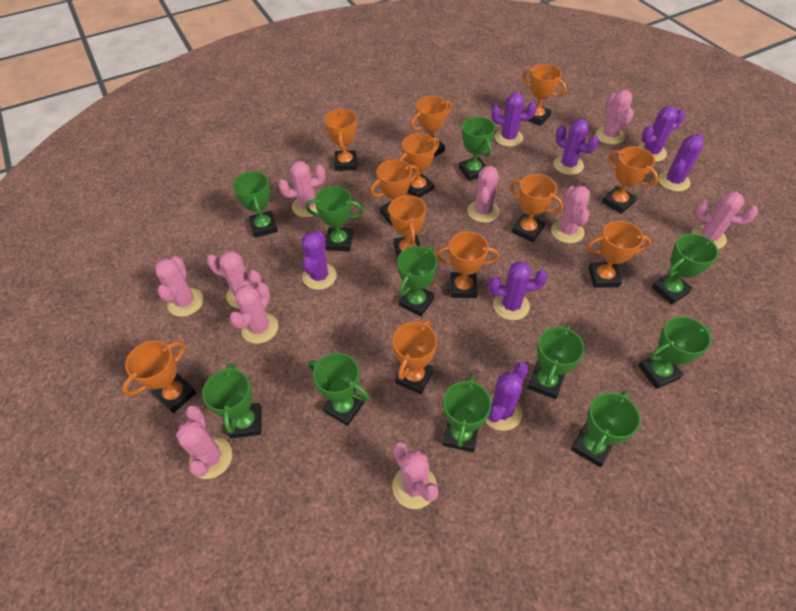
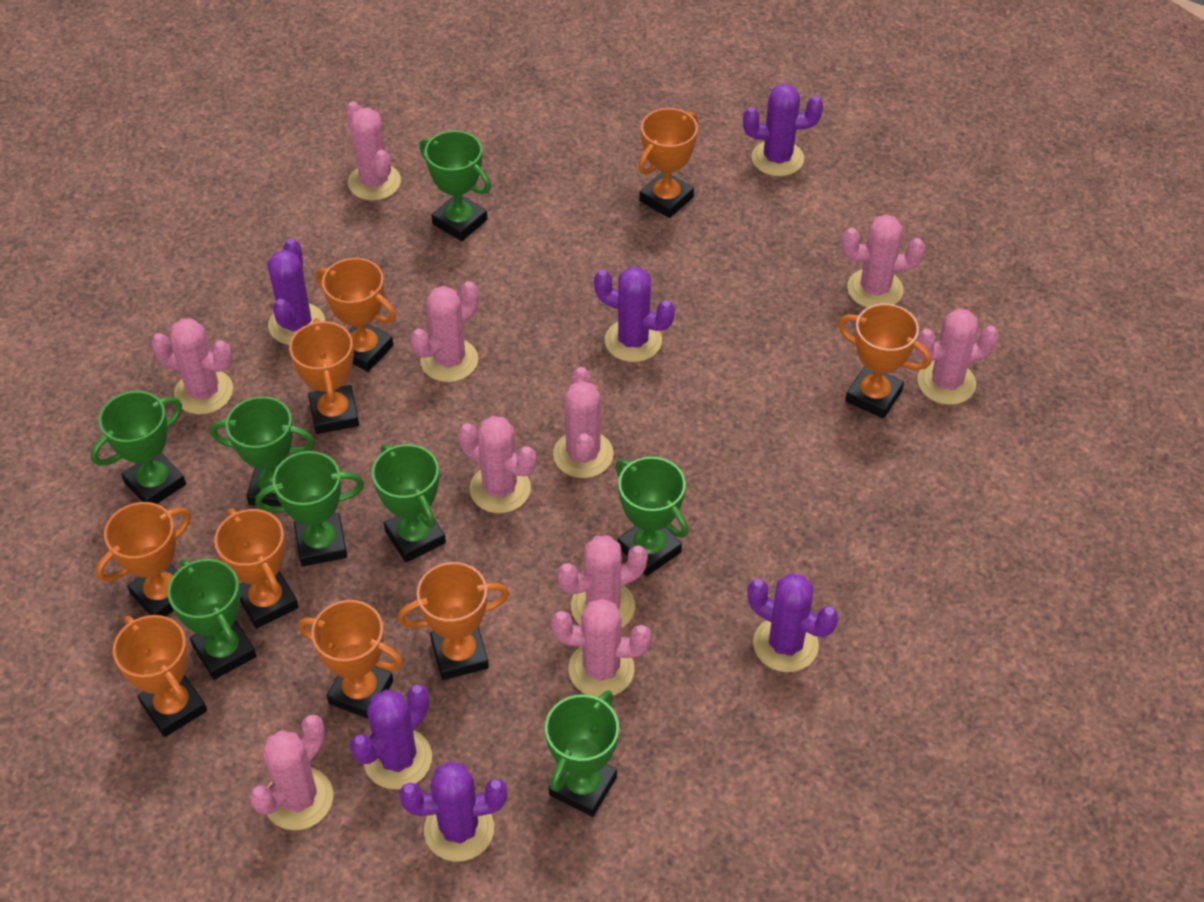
green trophy: 11 -> 8
orange trophy: 12 -> 9
purple cactus: 7 -> 6

